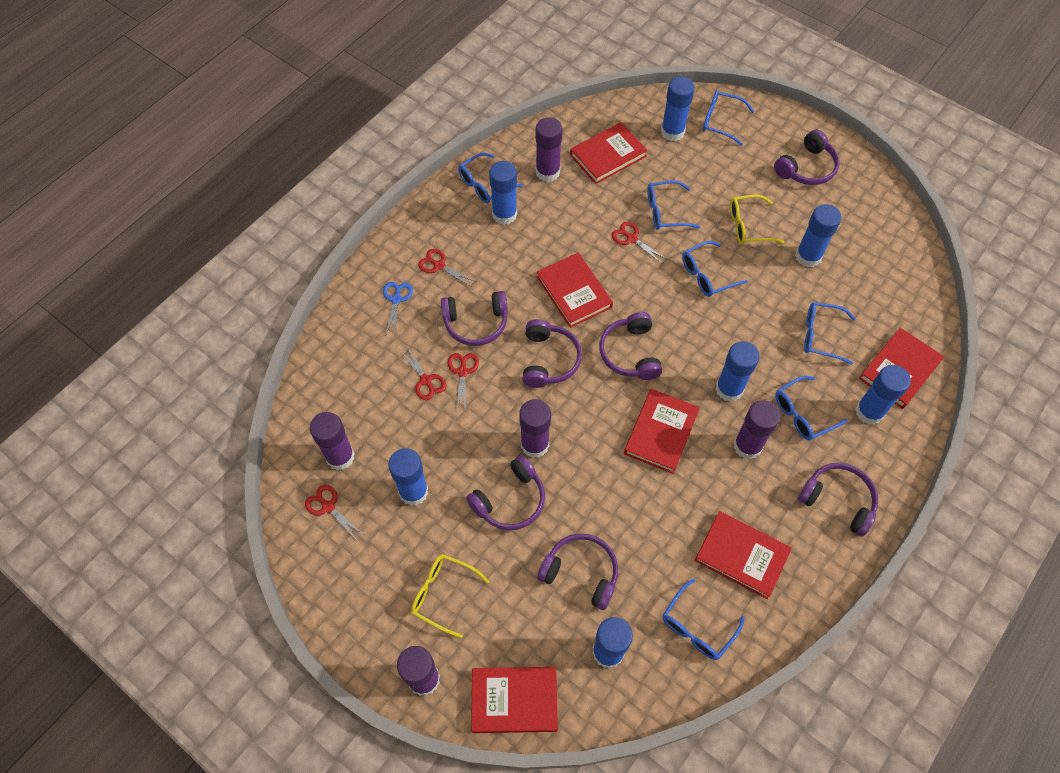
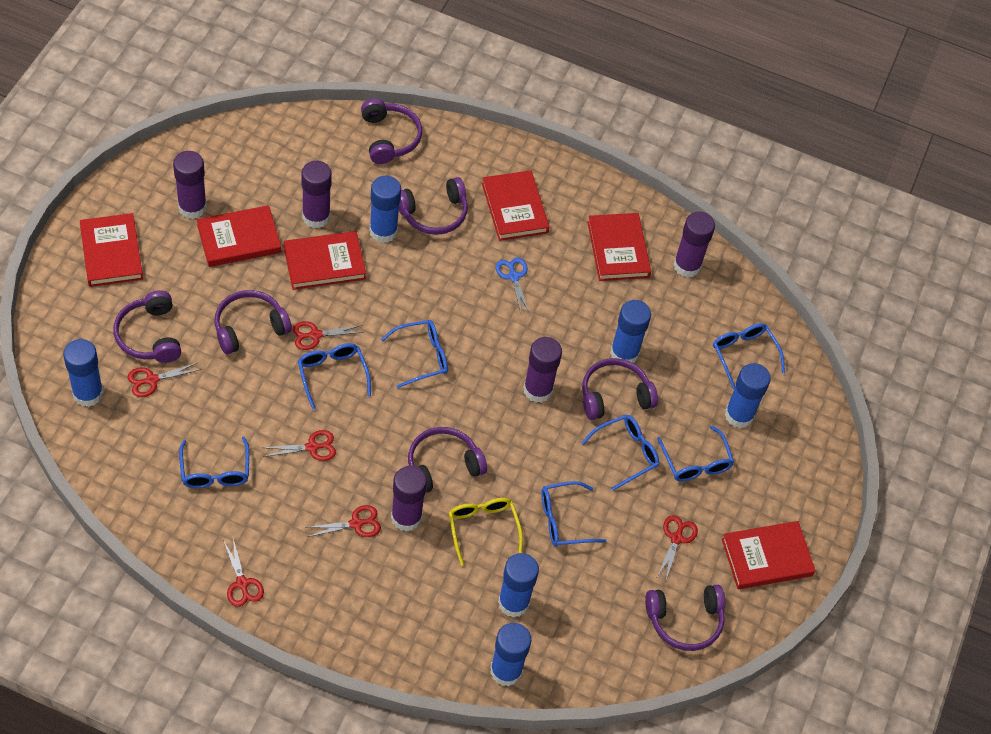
blue glue stick: 7 -> 6
red scissors: 5 -> 6
yellow glasses: 2 -> 1

